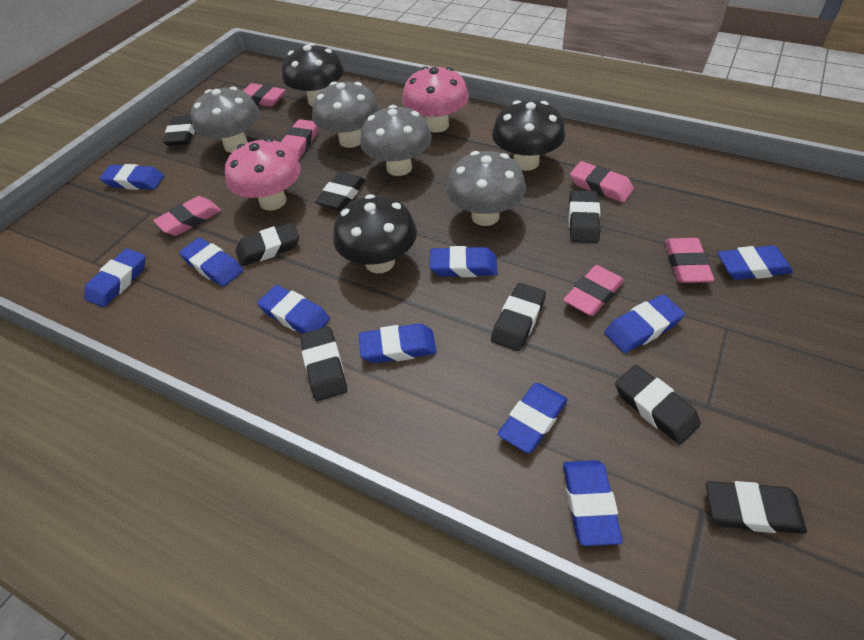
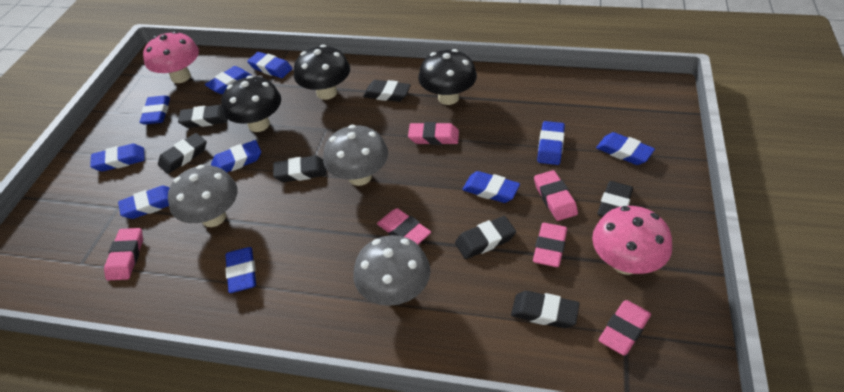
black eraser: 8 -> 7
grey mushroom: 4 -> 3

